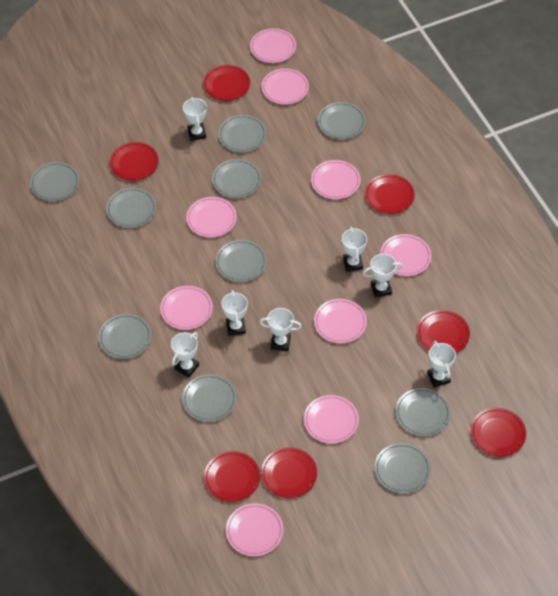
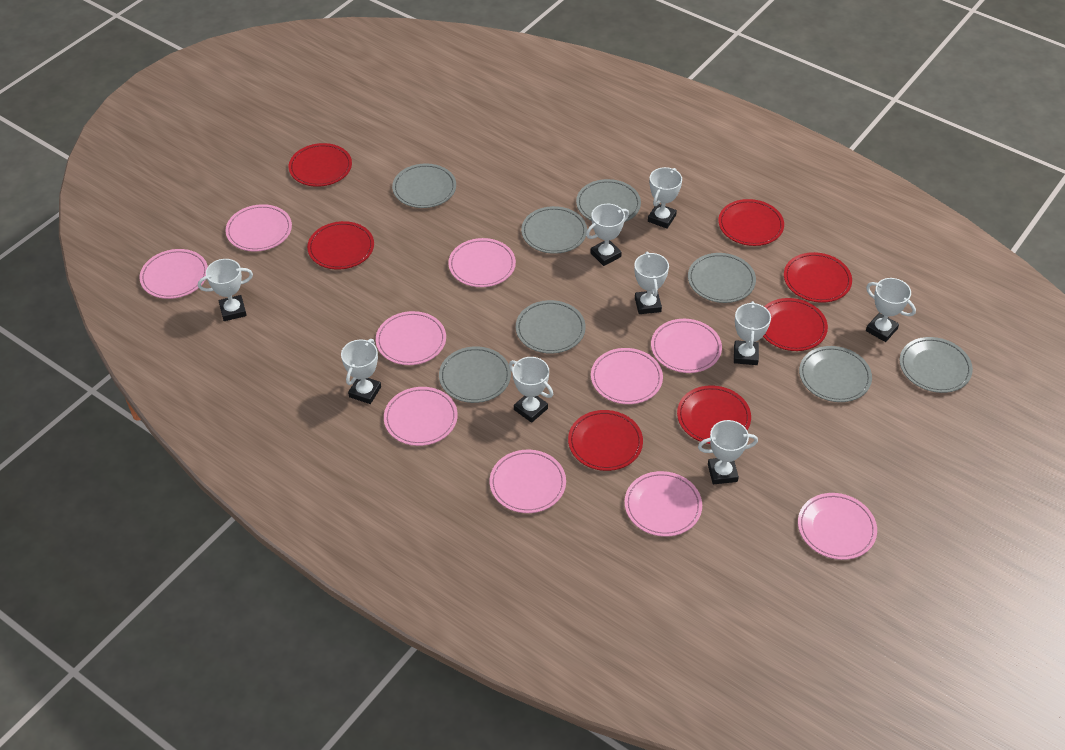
grey plate: 10 -> 8
pink plate: 9 -> 10
white trophy: 7 -> 9

